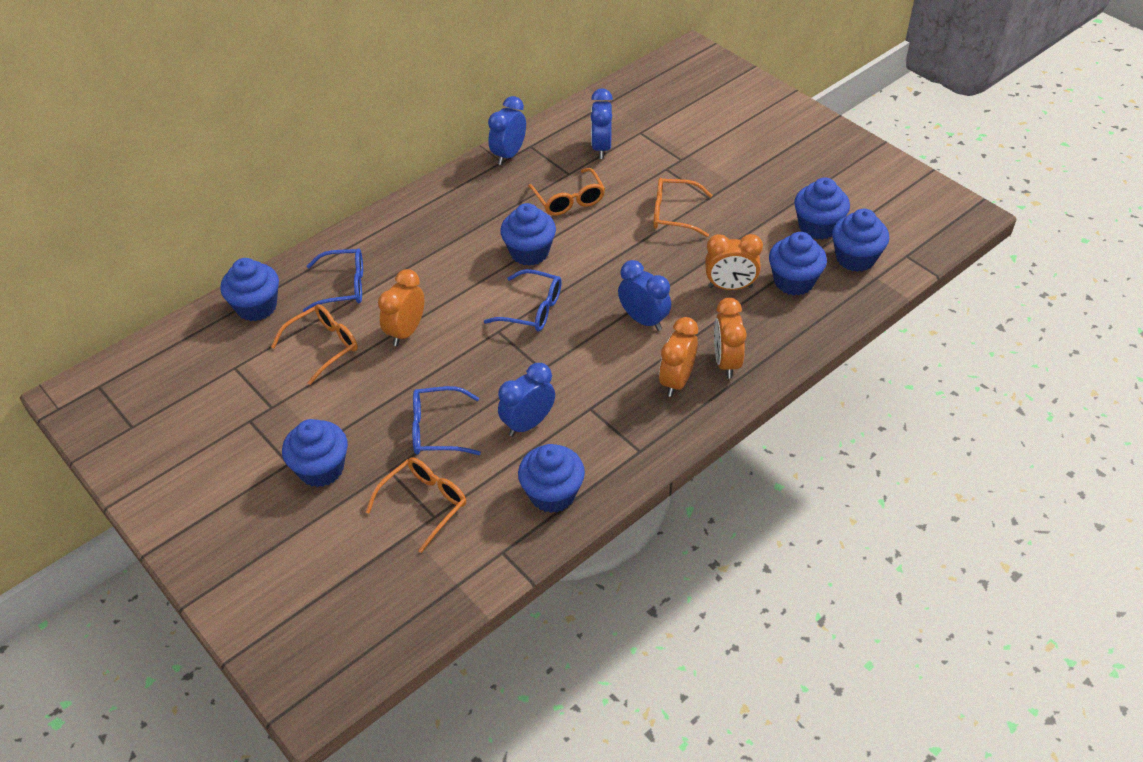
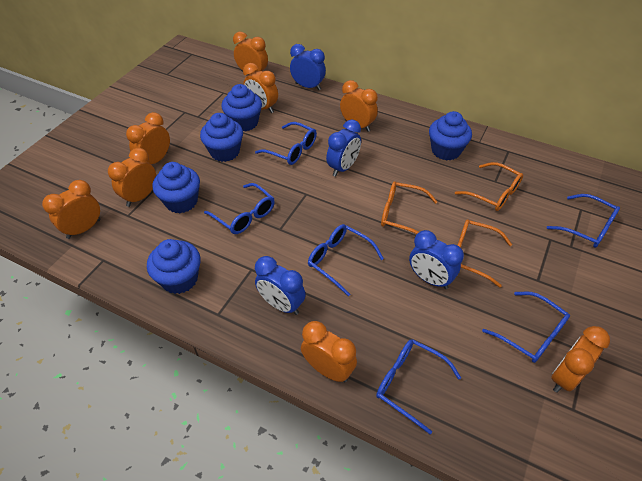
blue cupcake: 7 -> 5
blue glasses: 3 -> 6
orange clock: 4 -> 8
orange glasses: 4 -> 3

